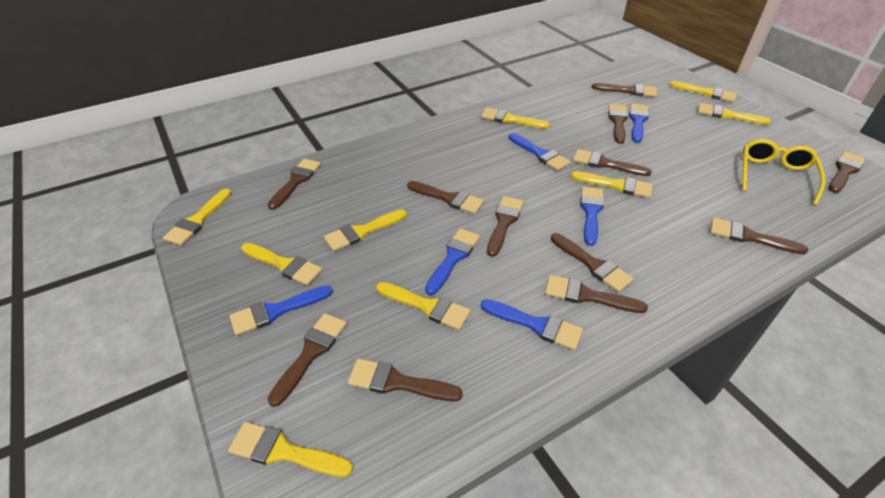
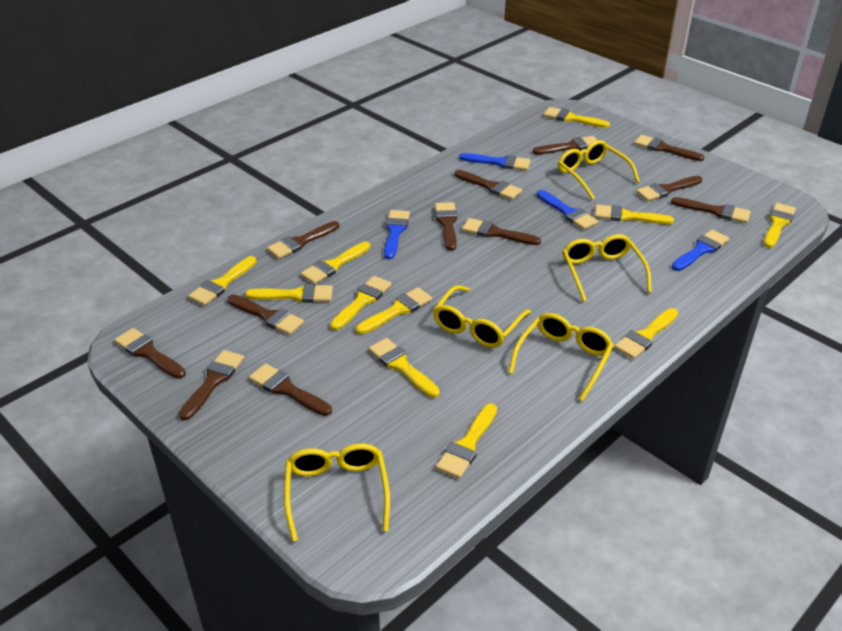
blue brush: 6 -> 4
yellow brush: 9 -> 11
yellow glasses: 1 -> 5

